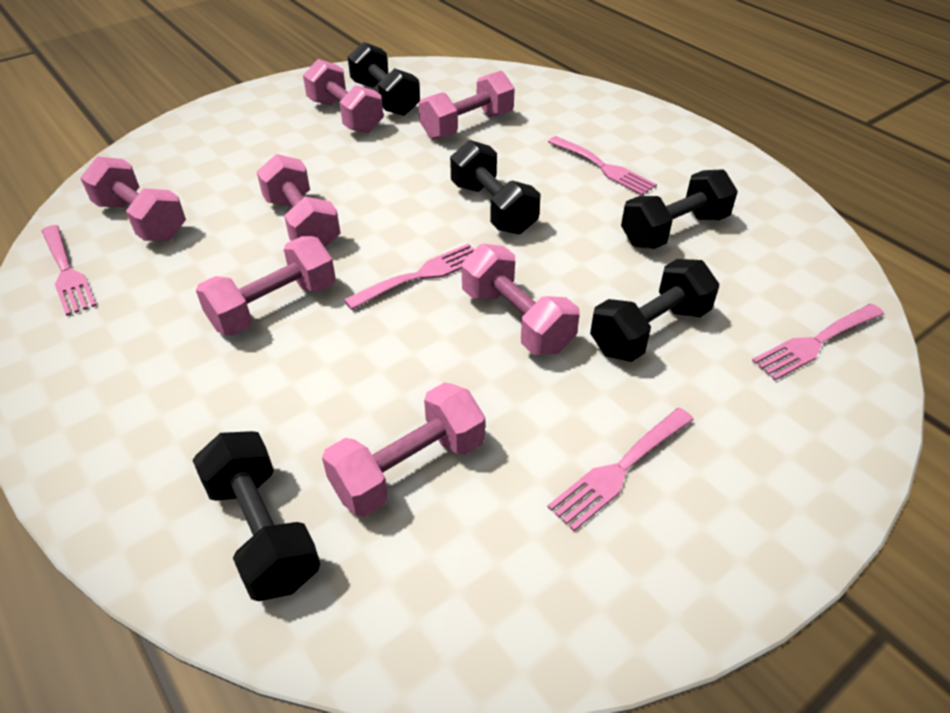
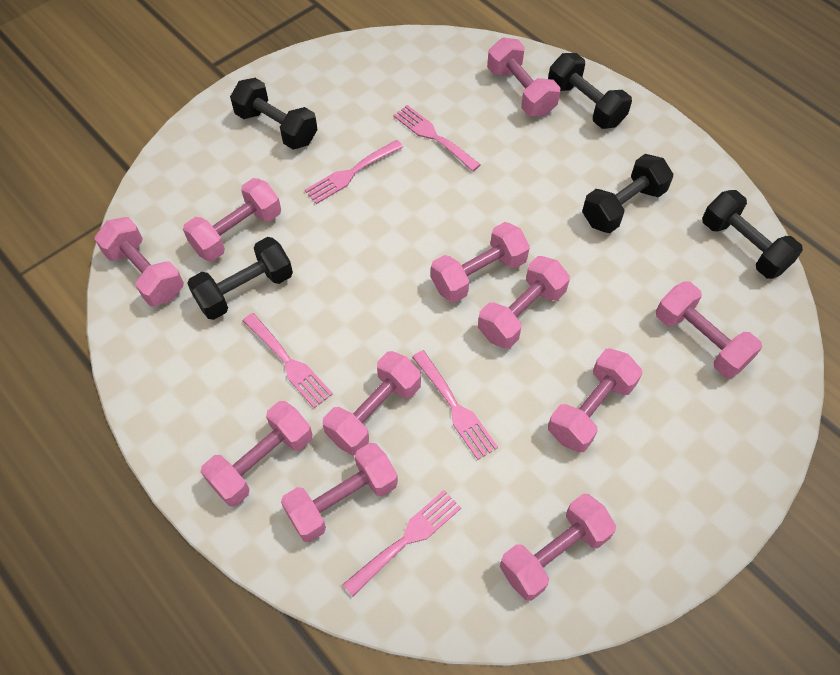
pink dumbbell: 7 -> 11

